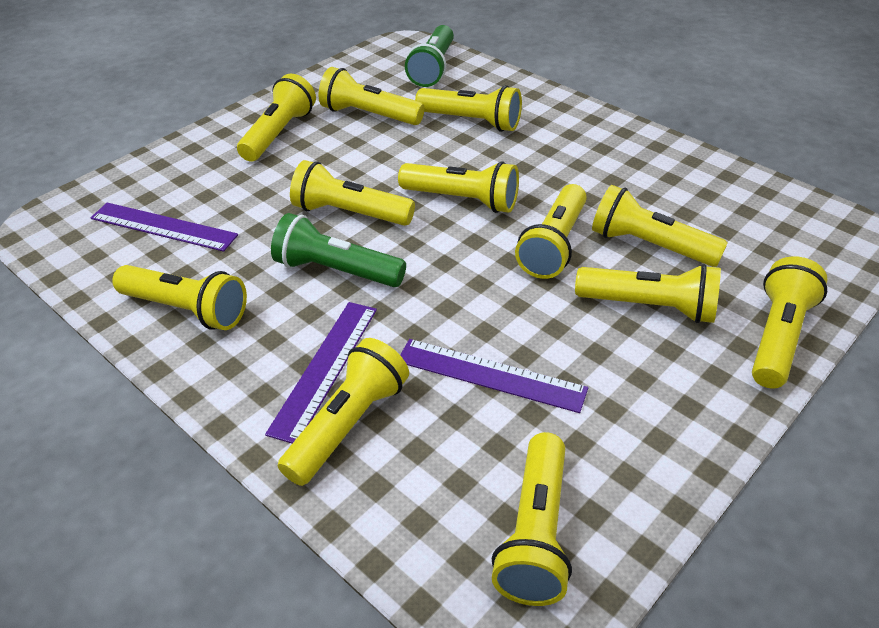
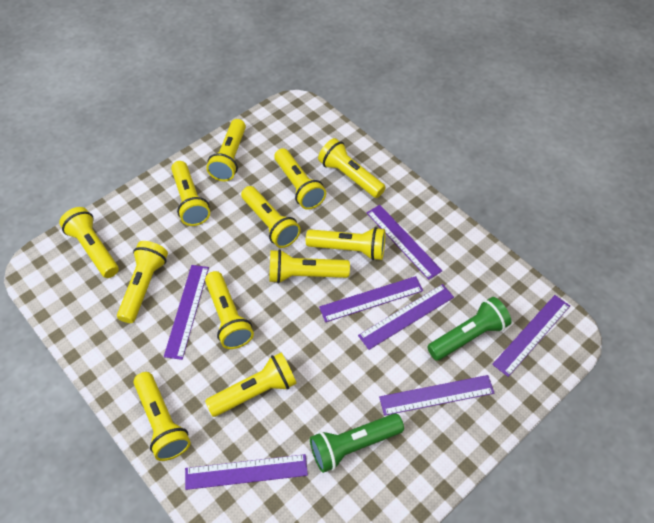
purple ruler: 3 -> 7

